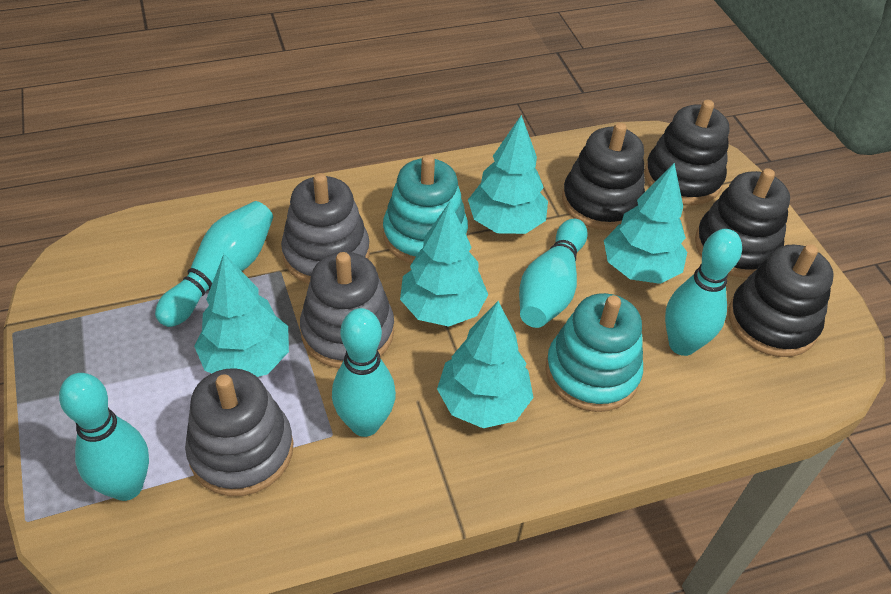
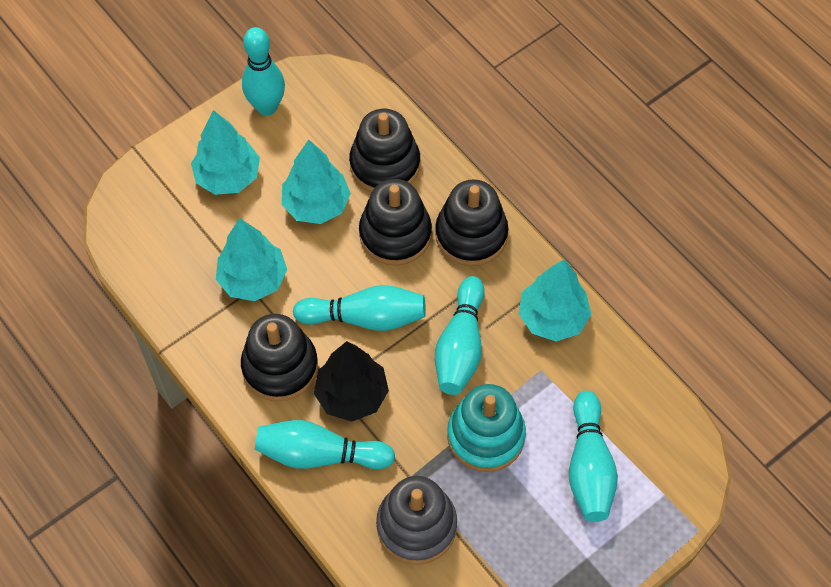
black tree: 0 -> 1
grey stacking toy: 3 -> 1
turquoise stacking toy: 2 -> 1
turquoise tree: 5 -> 4

